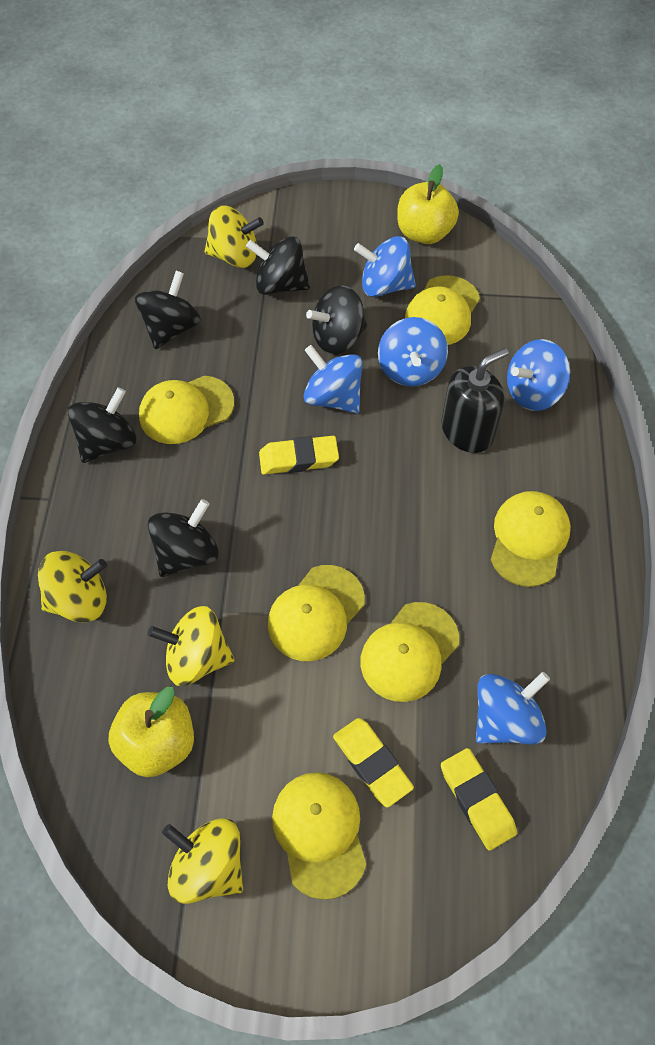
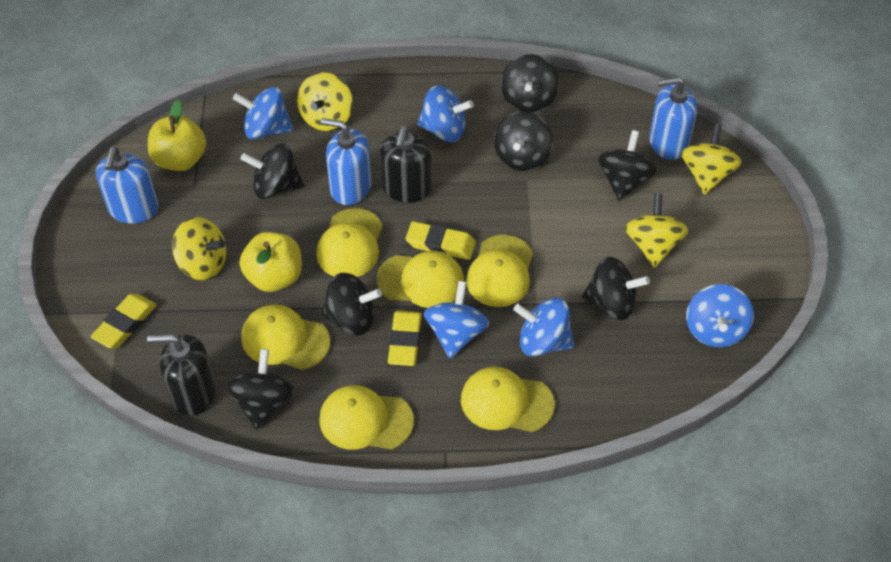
black soap dispenser: 1 -> 2
black spinning top: 5 -> 7
blue soap dispenser: 0 -> 3

